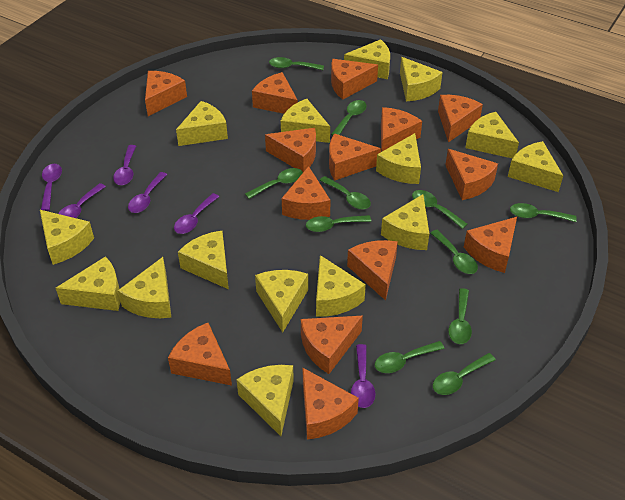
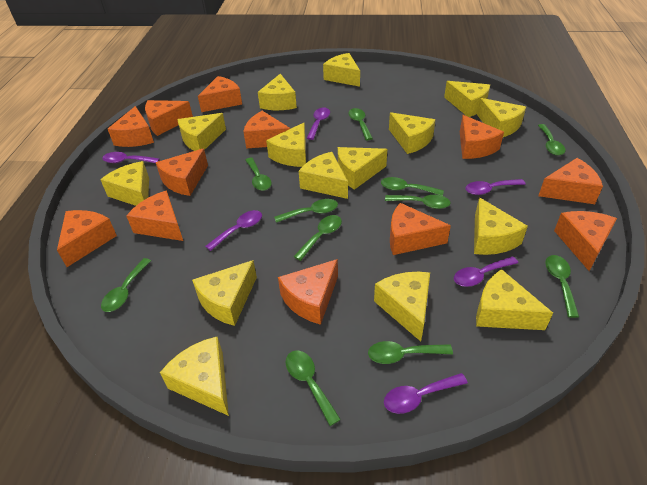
orange cheese: 14 -> 12

